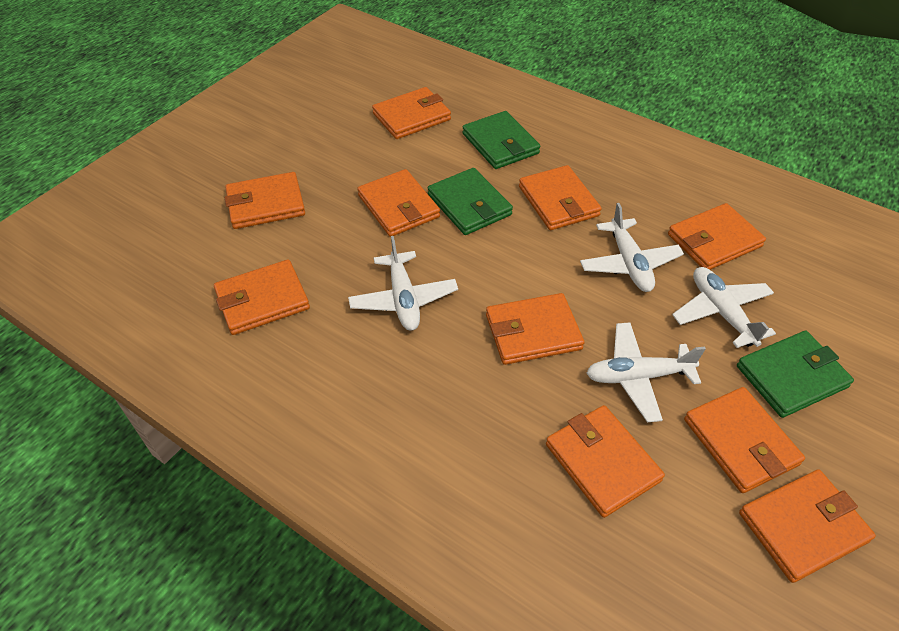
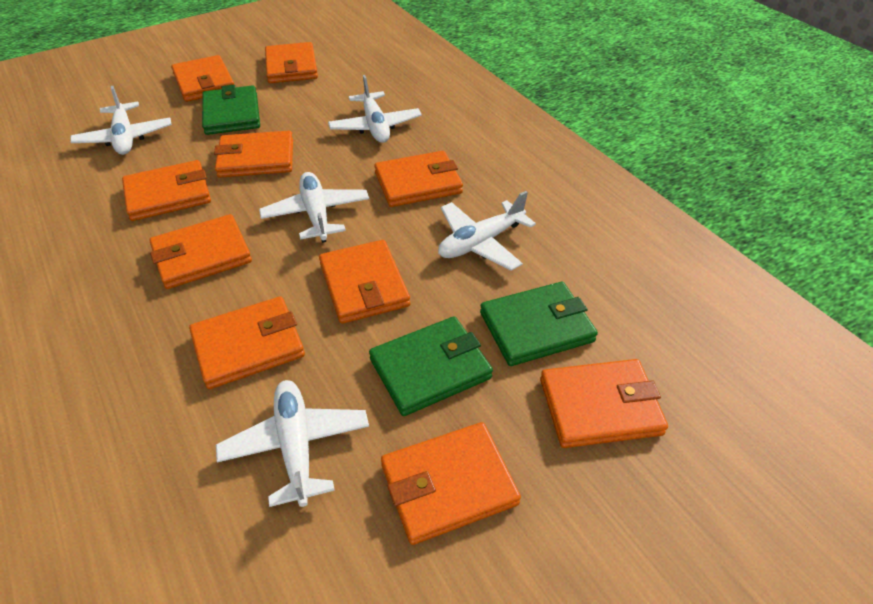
white plane: 4 -> 5

